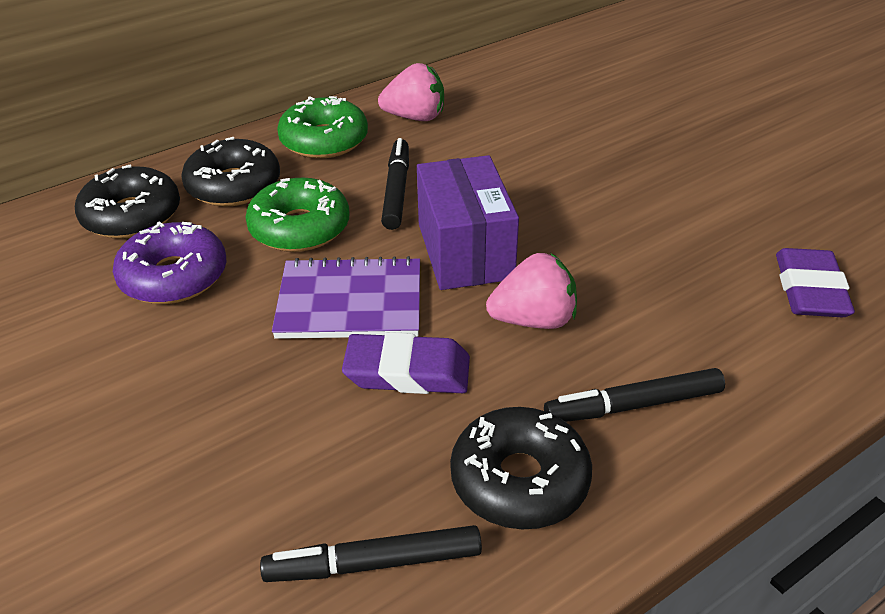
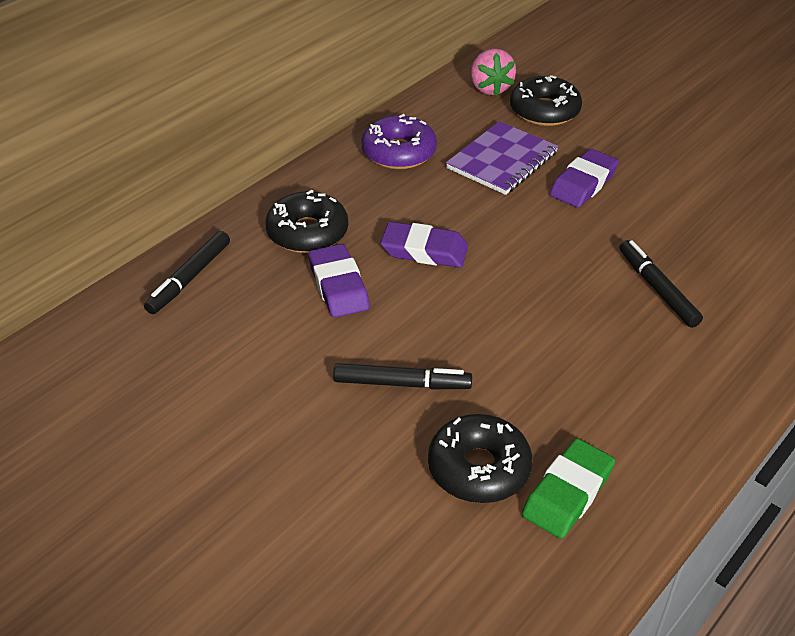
green donut: 2 -> 0
green eraser: 0 -> 1
pink strawberry: 2 -> 1
purple box: 1 -> 0
purple eraser: 2 -> 3

